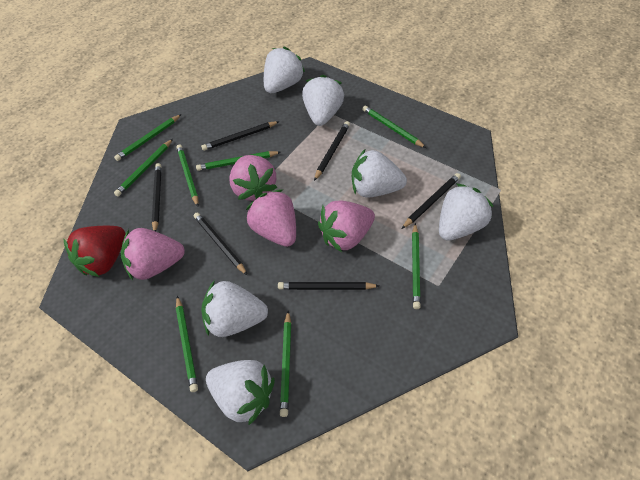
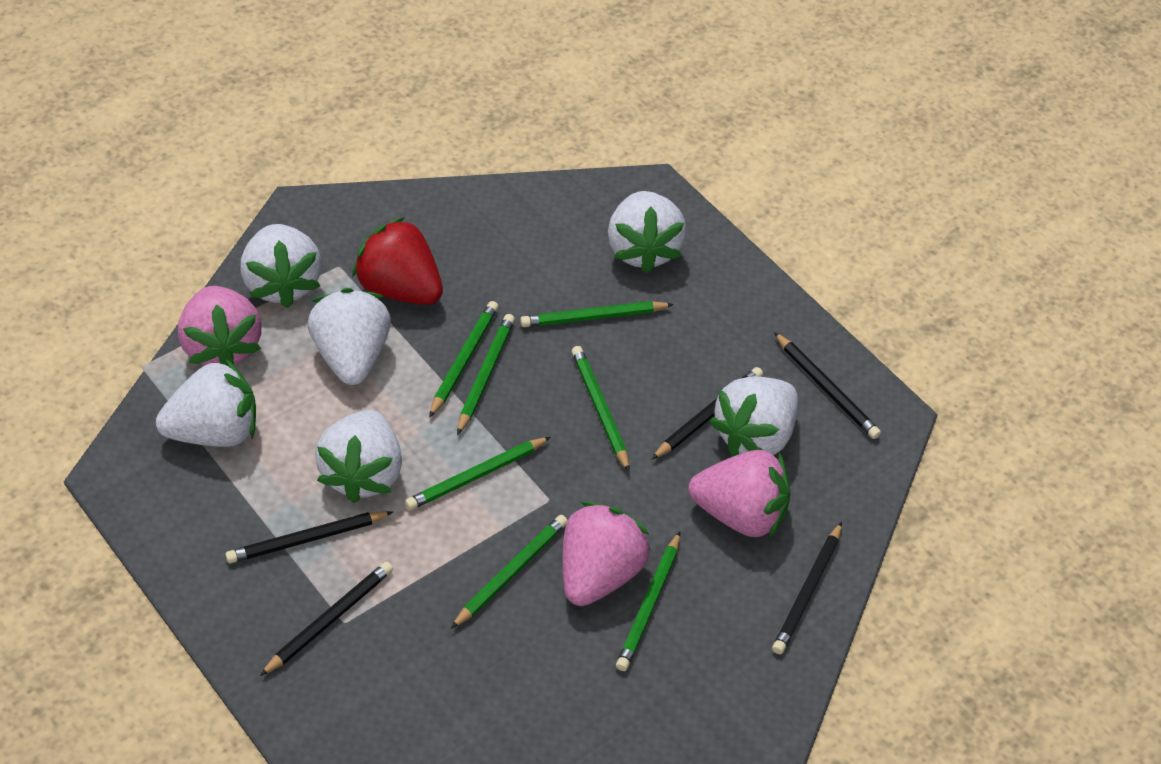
black pencil: 6 -> 5
green pencil: 8 -> 7
pink strawberry: 4 -> 3

